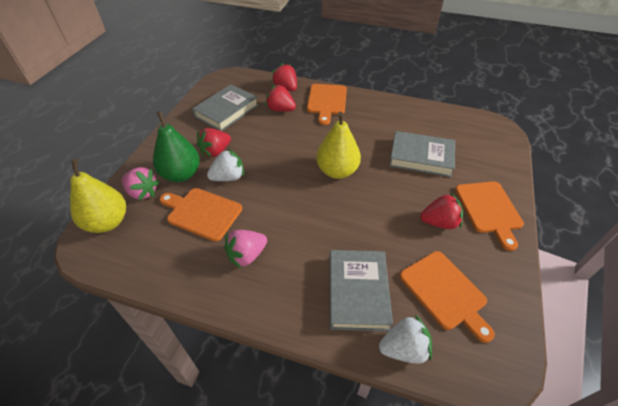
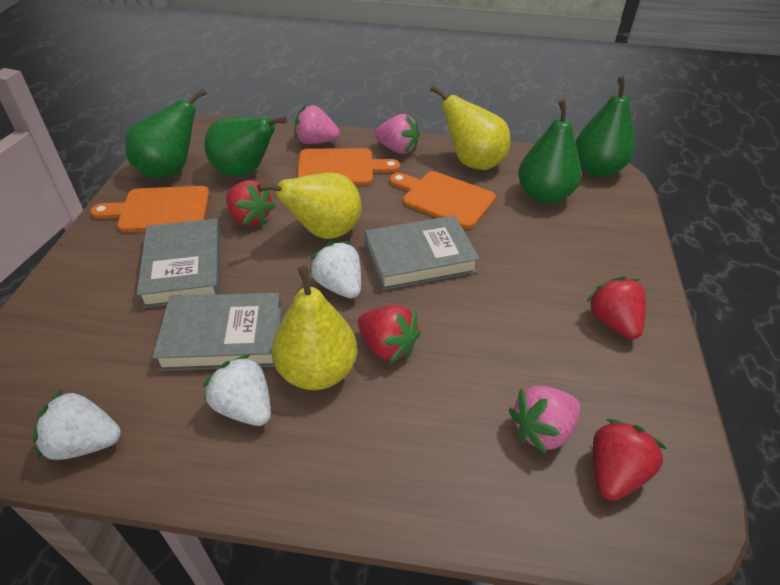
green pear: 1 -> 4
orange cutting board: 4 -> 3
pink strawberry: 2 -> 3
white strawberry: 2 -> 3
yellow pear: 2 -> 3

